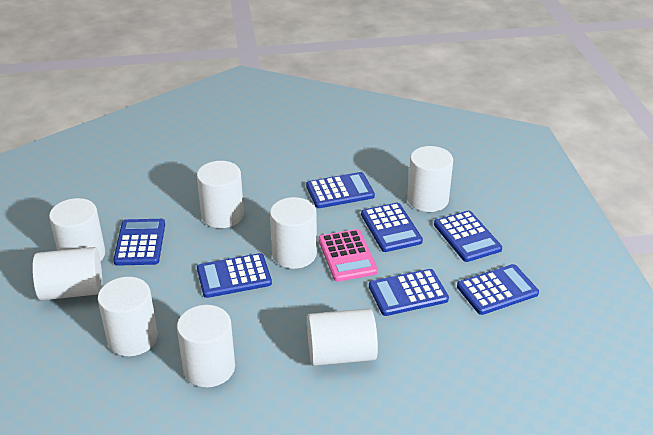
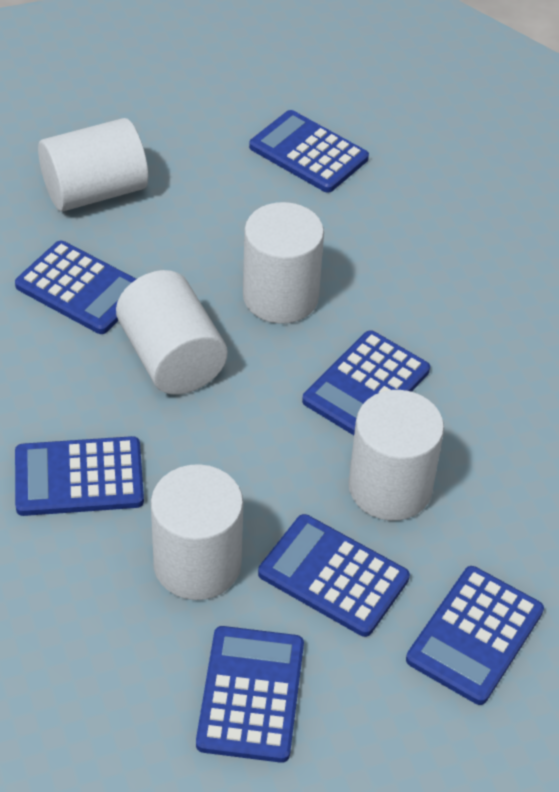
pink calculator: 1 -> 0
white cylinder: 8 -> 5

